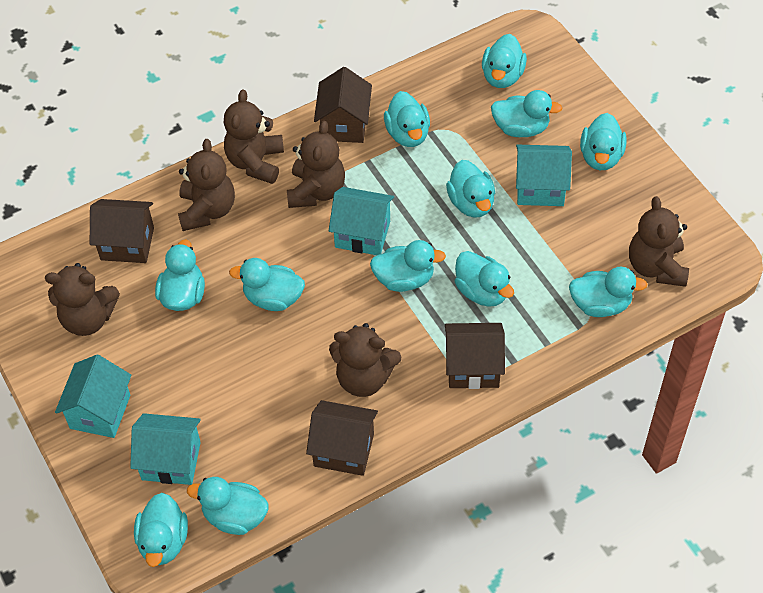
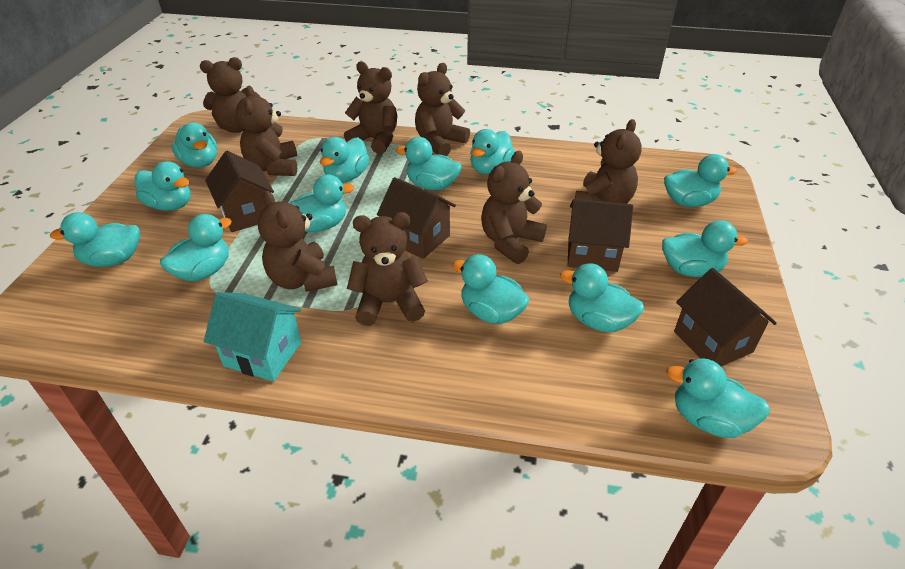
brown teddy bear: 6 -> 8
turquoise duck: 12 -> 13
turquoise house: 4 -> 1

